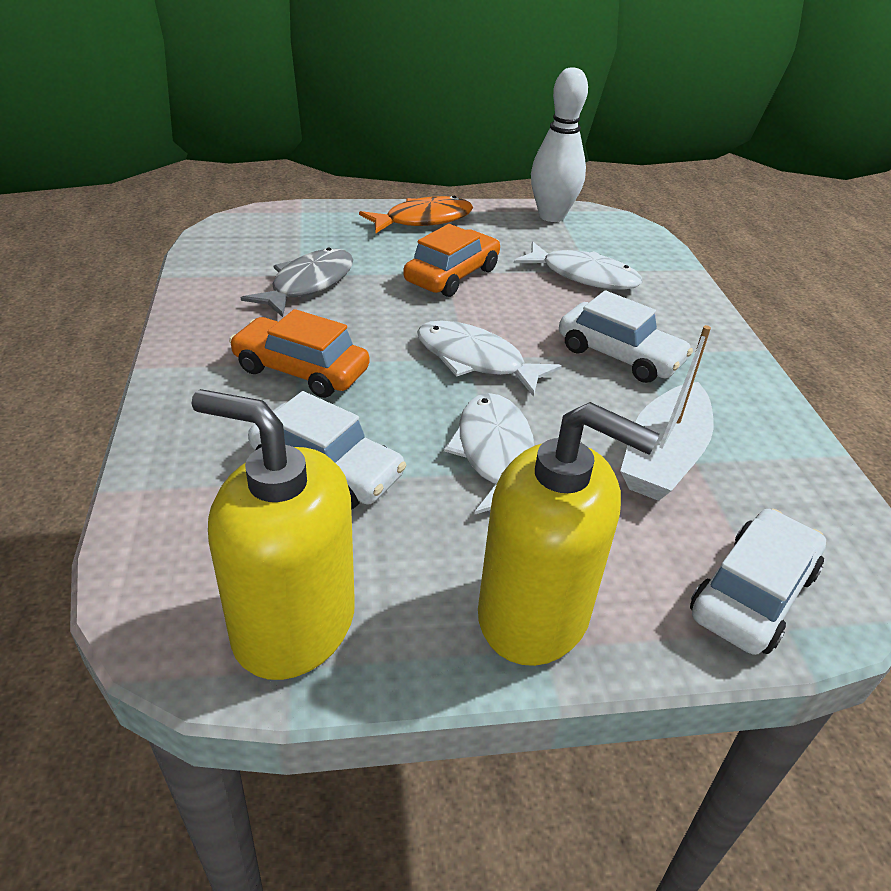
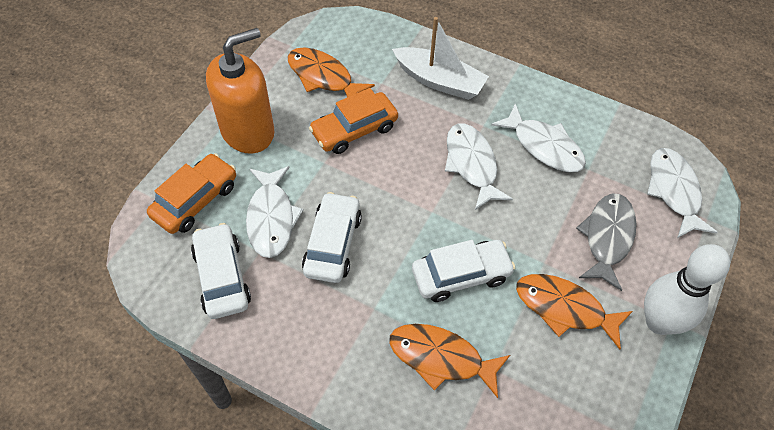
orange fish: 1 -> 3
orange soap dispenser: 0 -> 1
white fish: 3 -> 4
yellow soap dispenser: 2 -> 0

